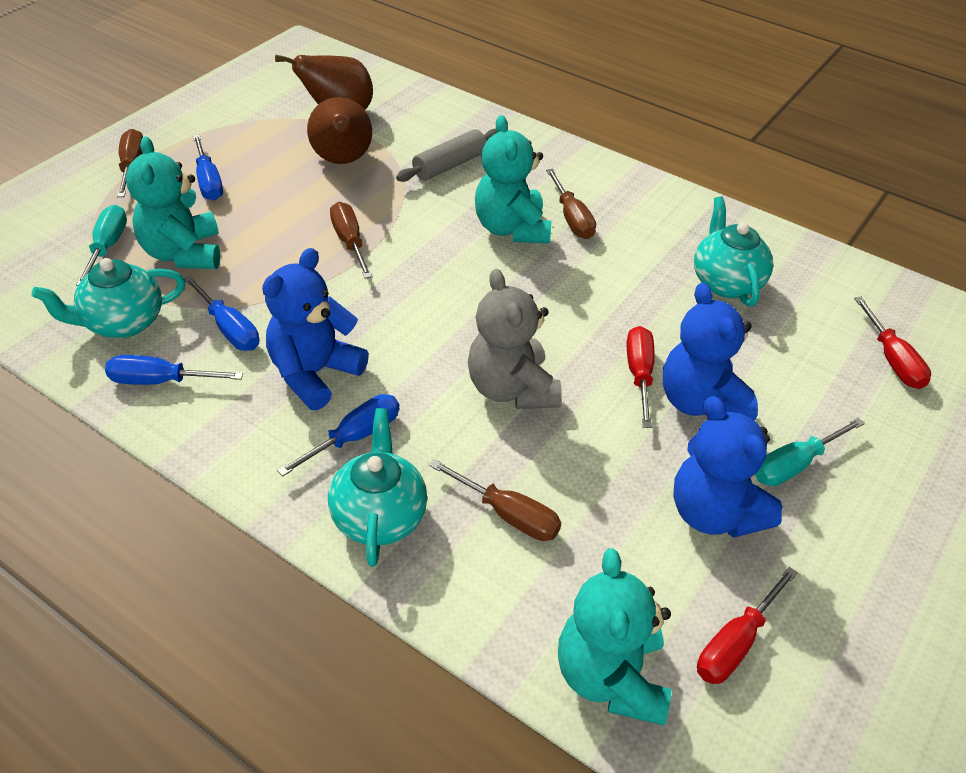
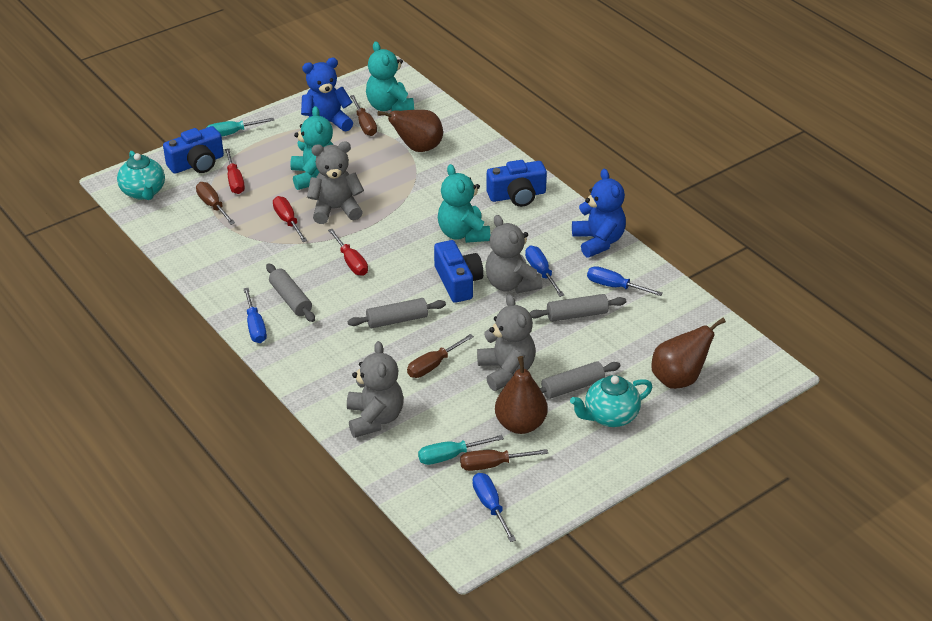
blue camera: 0 -> 3
blue teddy bear: 3 -> 2
brown pear: 2 -> 3
grey rolling pin: 1 -> 4
grey teddy bear: 1 -> 4
turquoise teapot: 3 -> 2

